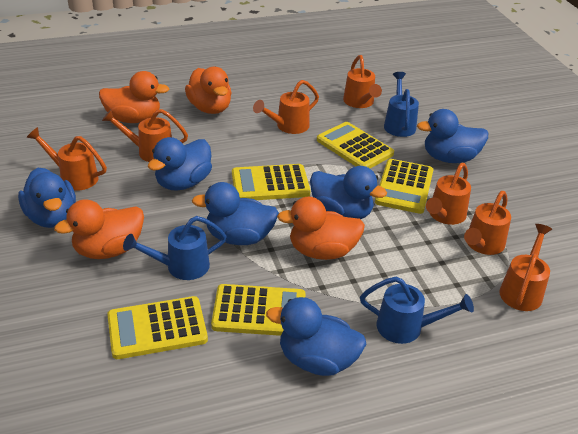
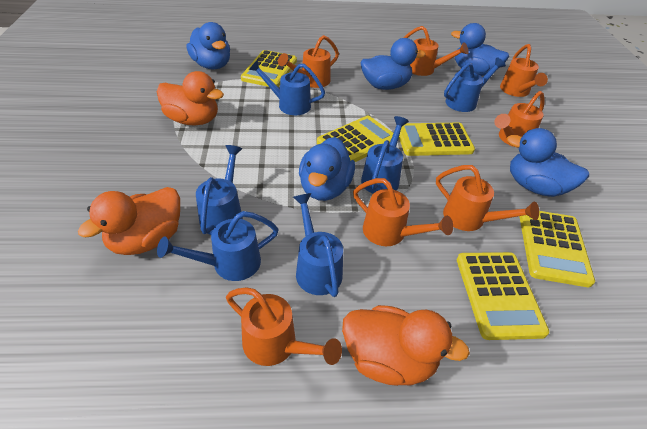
blue duck: 6 -> 5
blue watering can: 3 -> 6
orange duck: 4 -> 3

